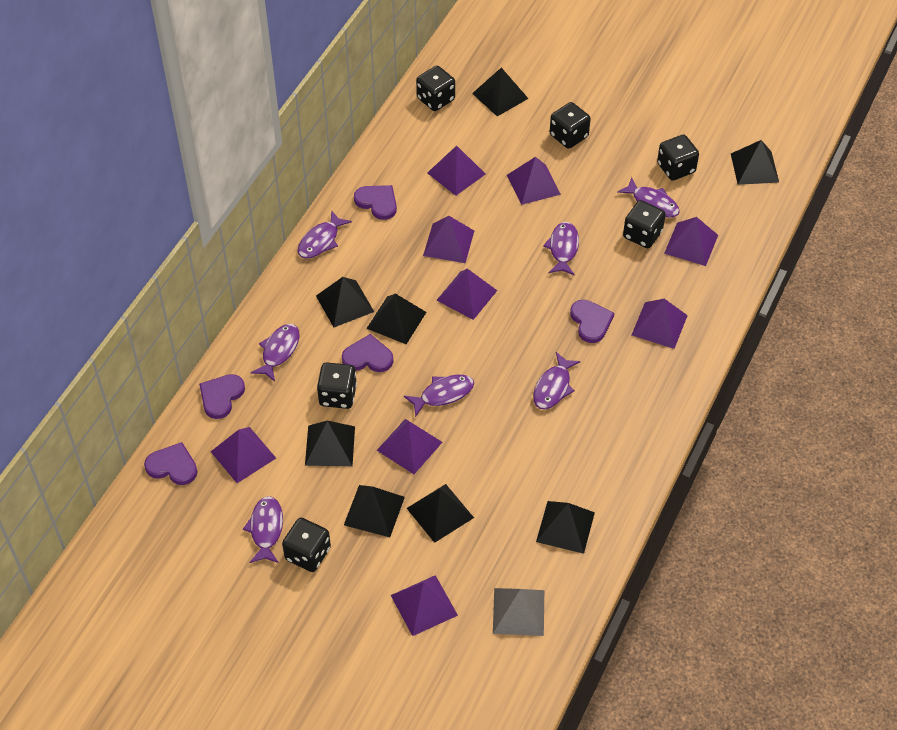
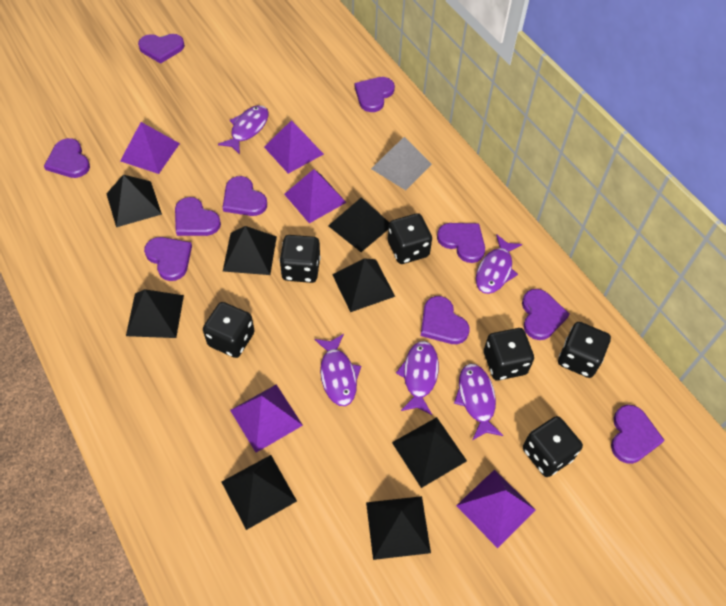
purple fish: 7 -> 5
purple heart: 5 -> 10
purple pyramid: 9 -> 5

